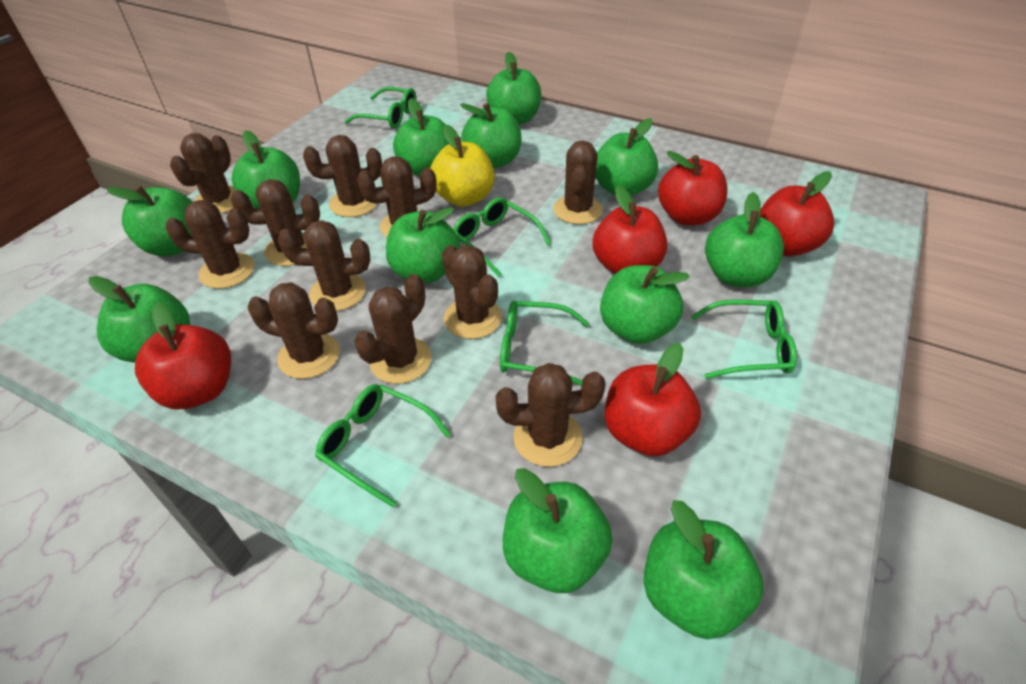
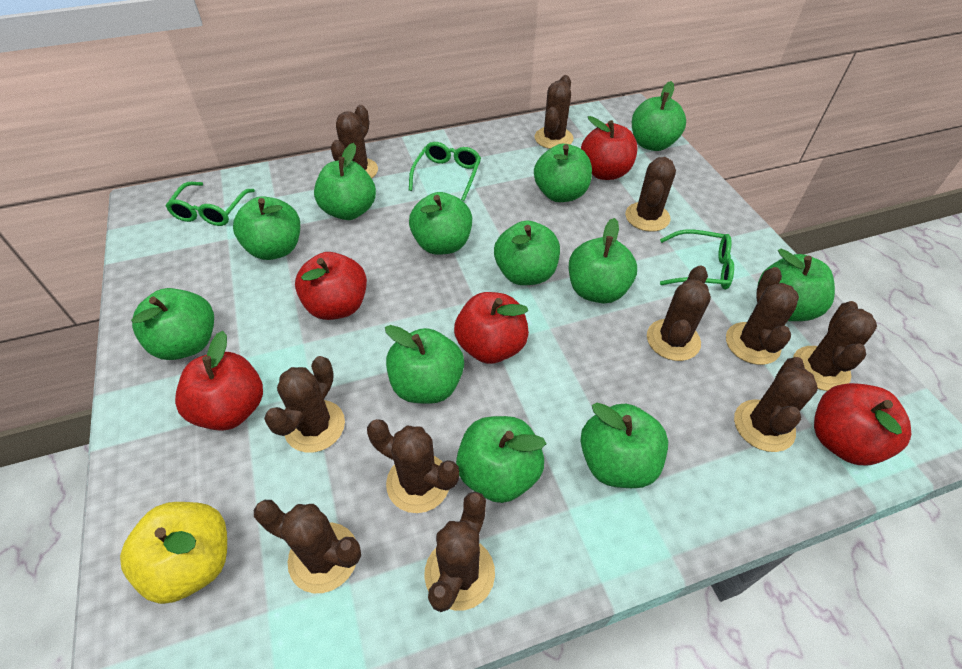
green glasses: 5 -> 3

